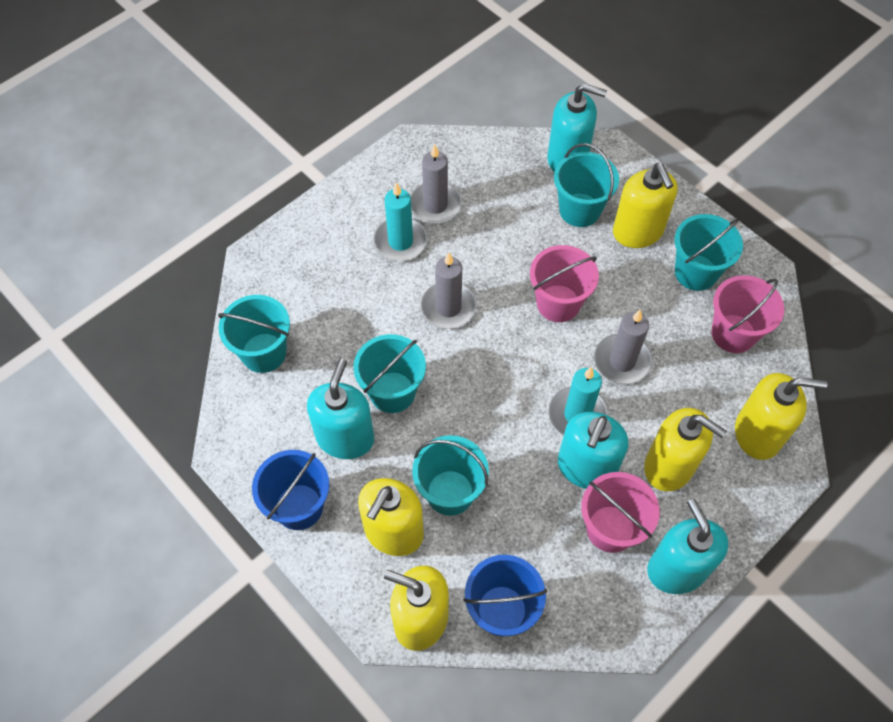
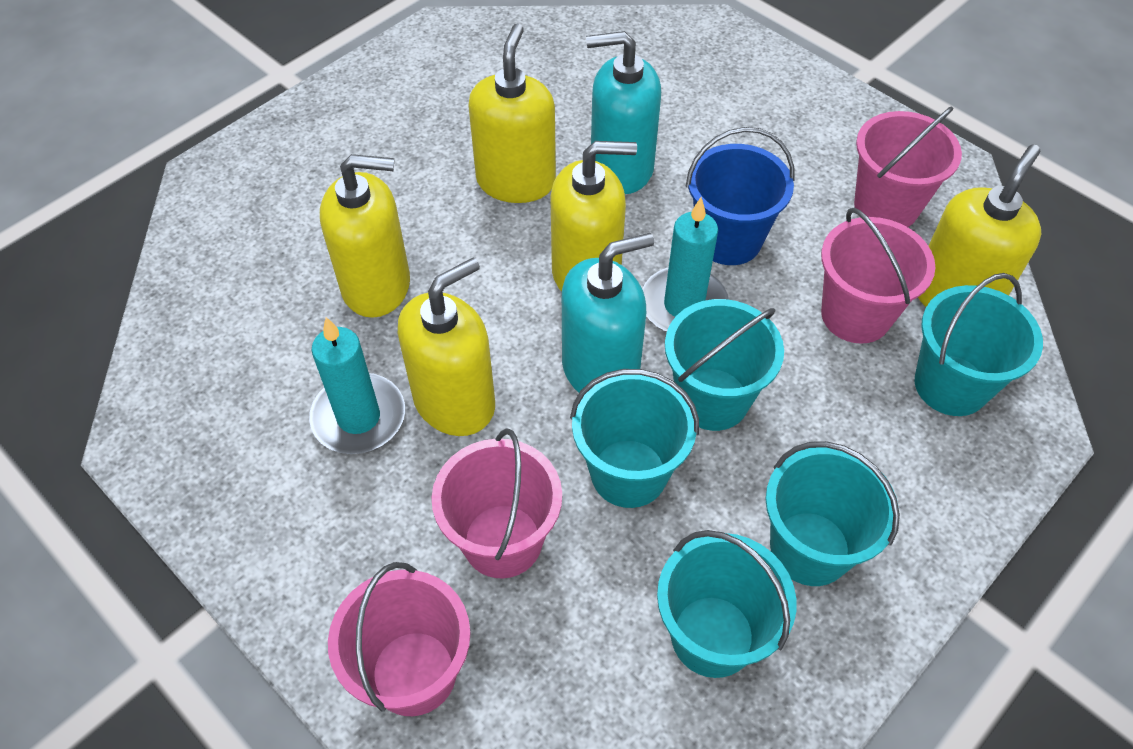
blue bucket: 2 -> 1
grey candle: 3 -> 0
pink bucket: 3 -> 4
turquoise soap dispenser: 4 -> 2

